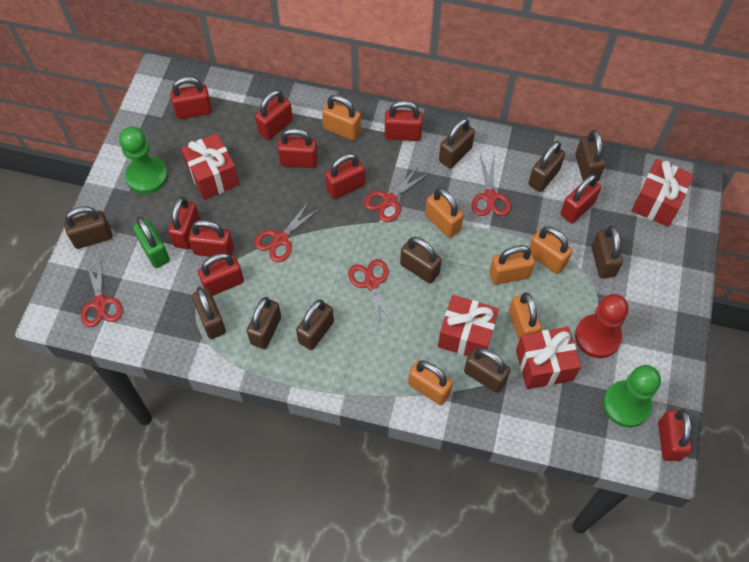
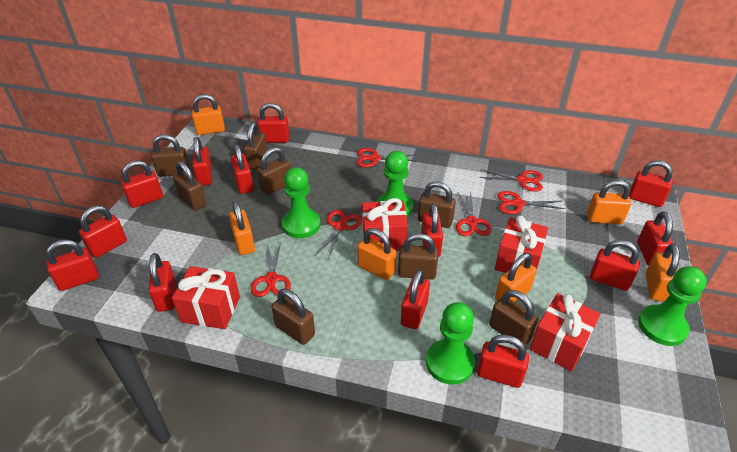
brown padlock: 10 -> 8
green padlock: 1 -> 0
green pawn: 2 -> 4
red padlock: 10 -> 13
red pawn: 1 -> 0
red scissors: 5 -> 6

